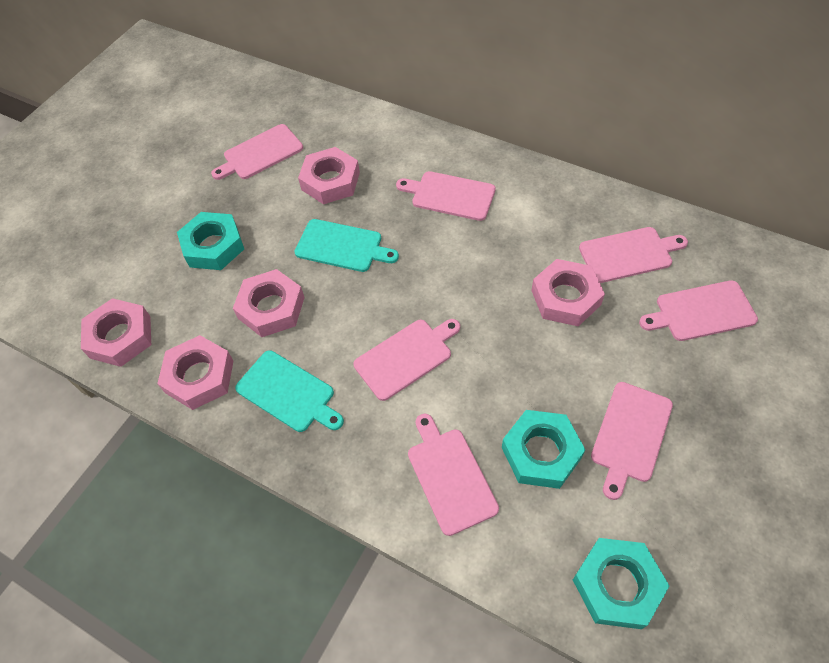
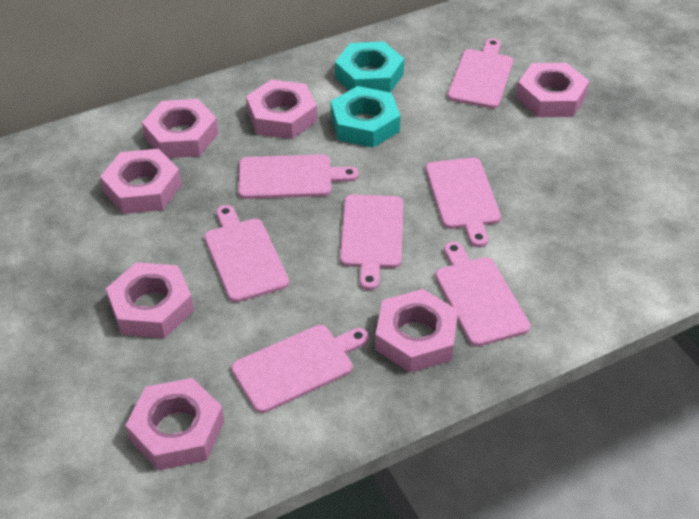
pink nut: 5 -> 7
turquoise cutting board: 2 -> 0
turquoise nut: 3 -> 2

